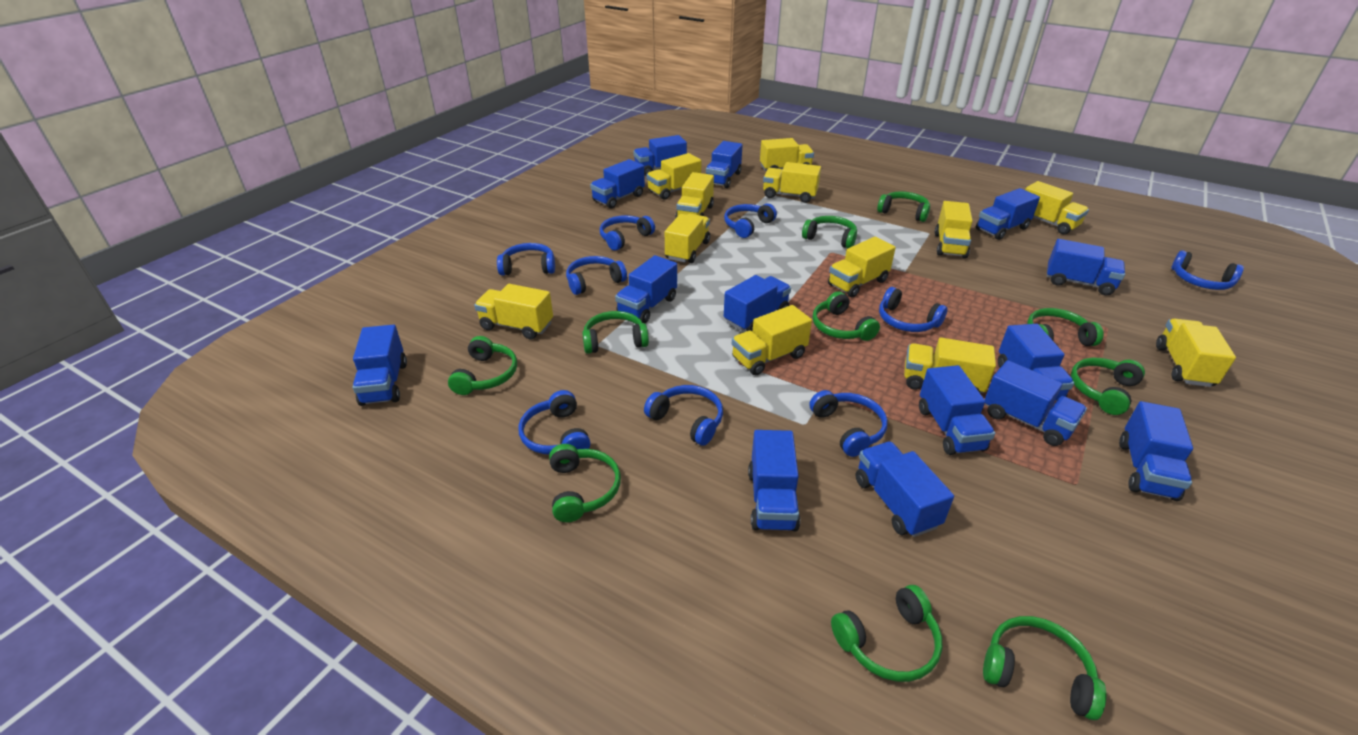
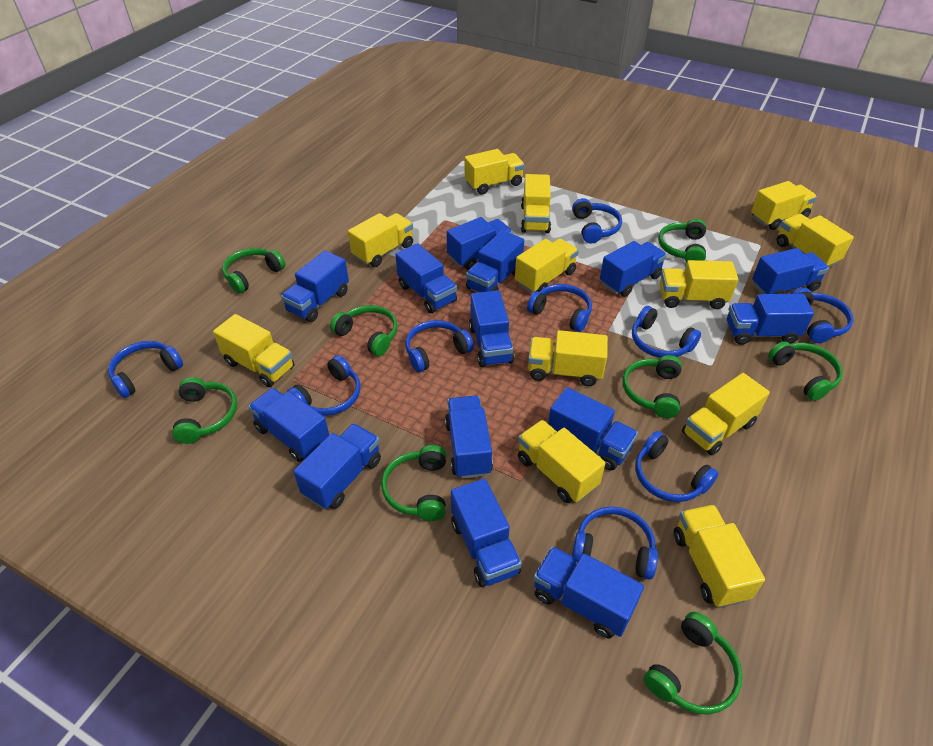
green headphones: 10 -> 8

